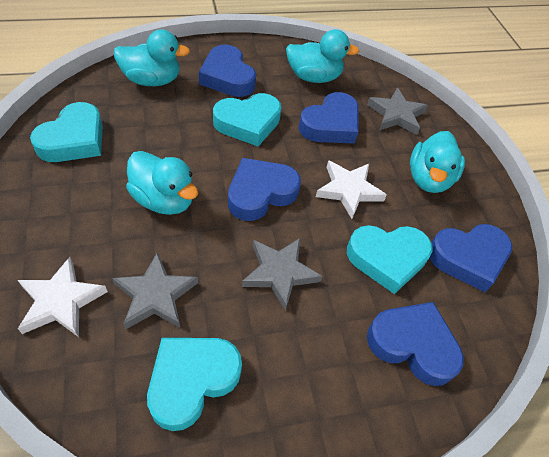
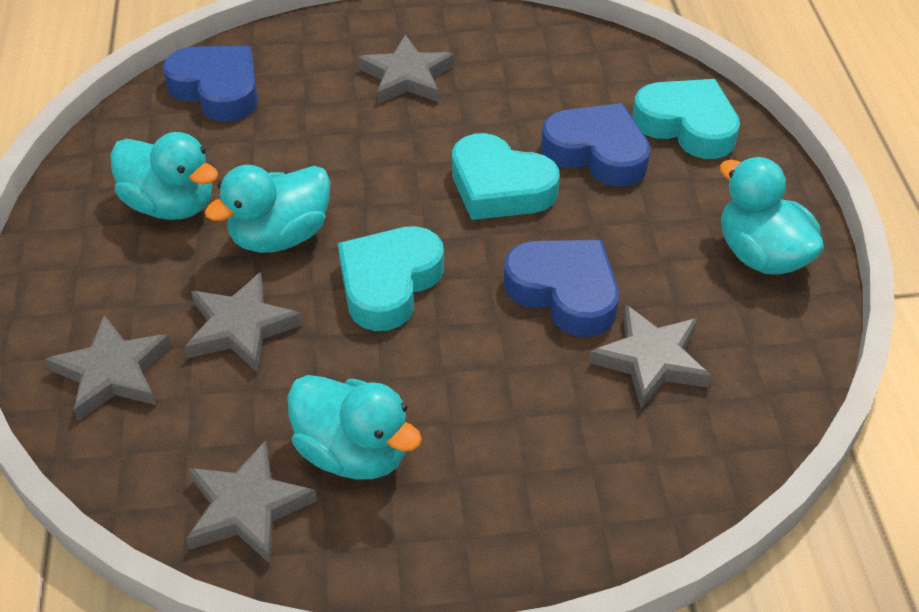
blue heart: 5 -> 3
grey star: 3 -> 5
turquoise heart: 4 -> 3
white star: 2 -> 0

